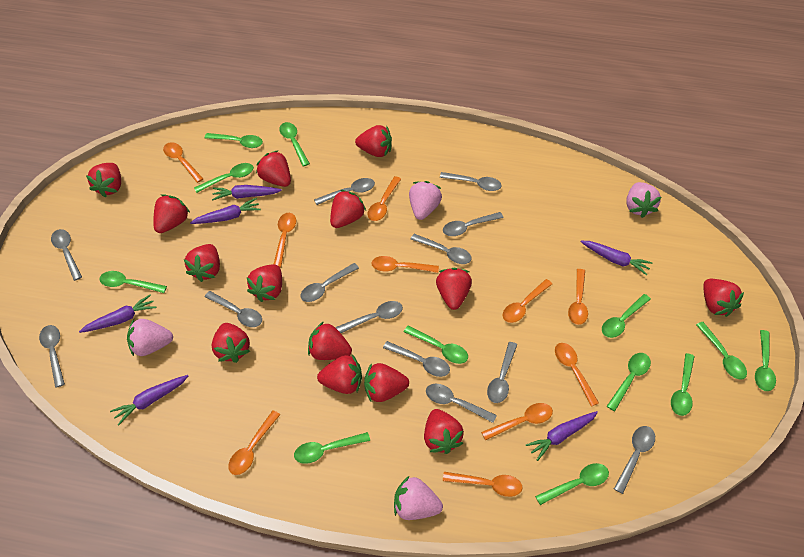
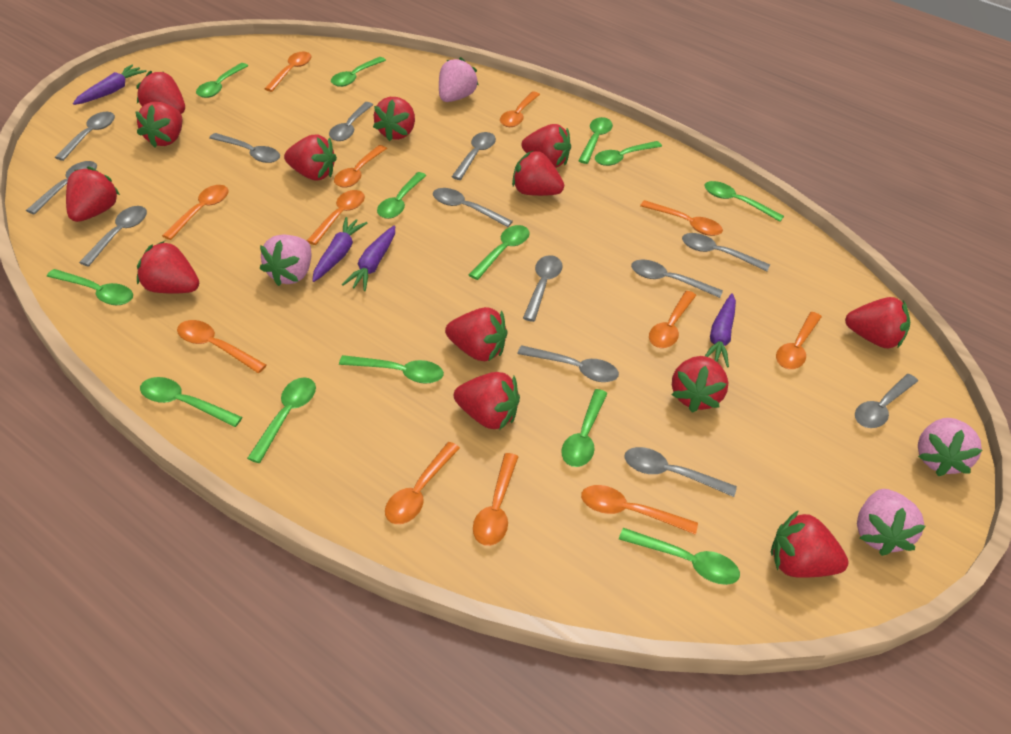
green spoon: 12 -> 13
orange spoon: 10 -> 12
purple carrot: 6 -> 4
red strawberry: 14 -> 13

